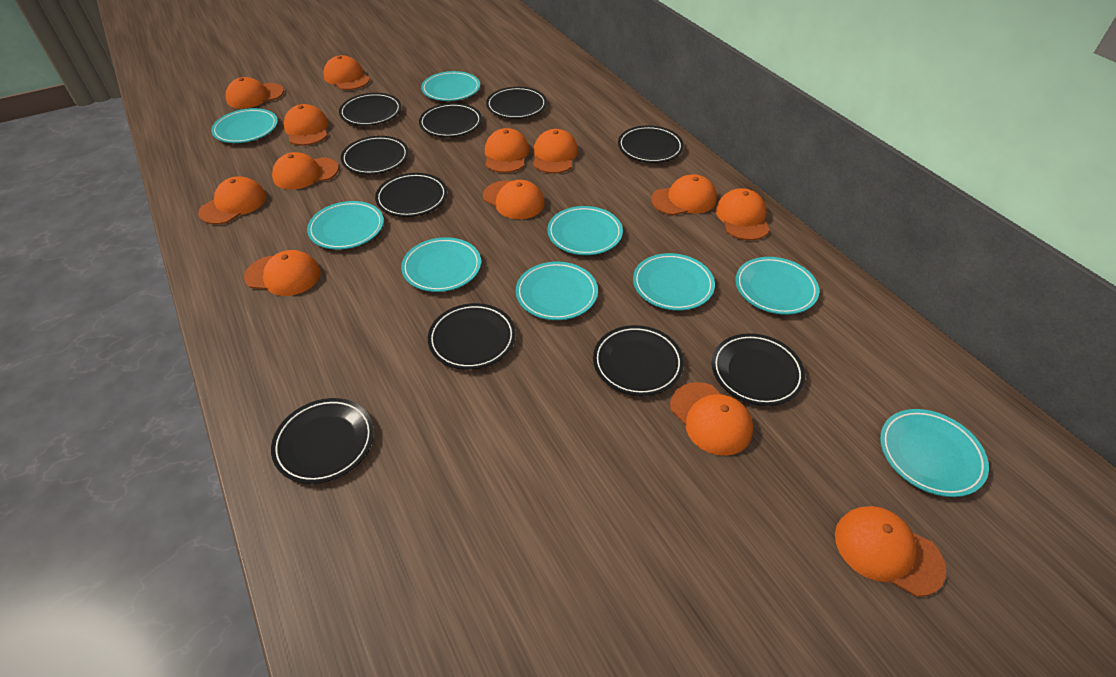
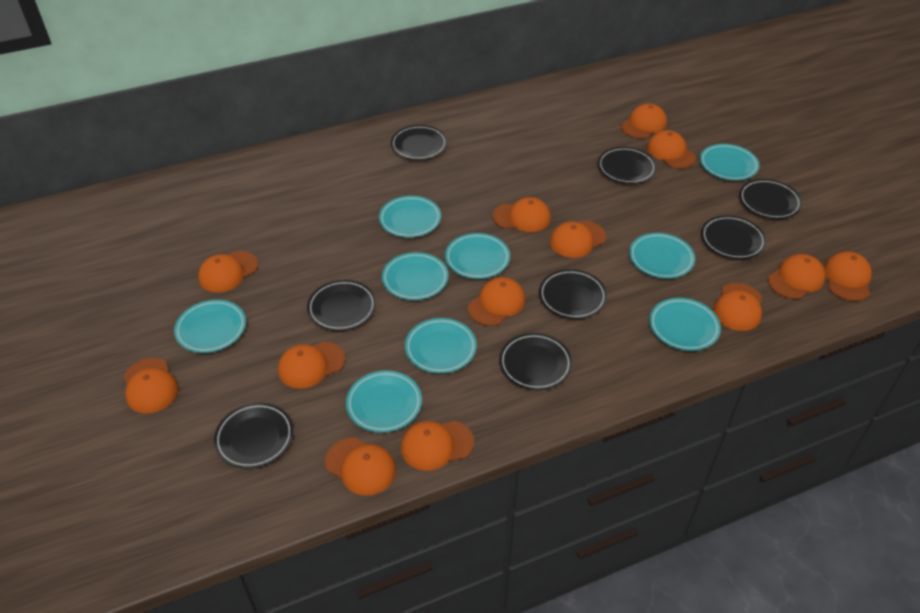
black plate: 10 -> 8

